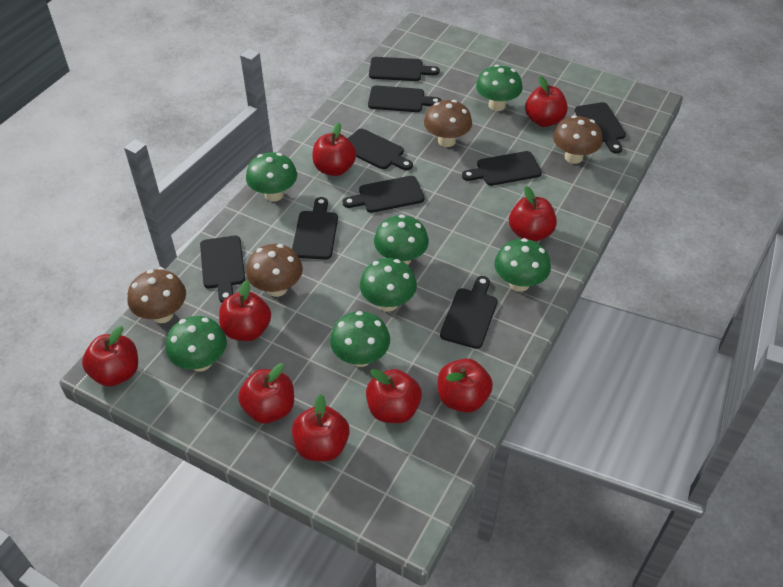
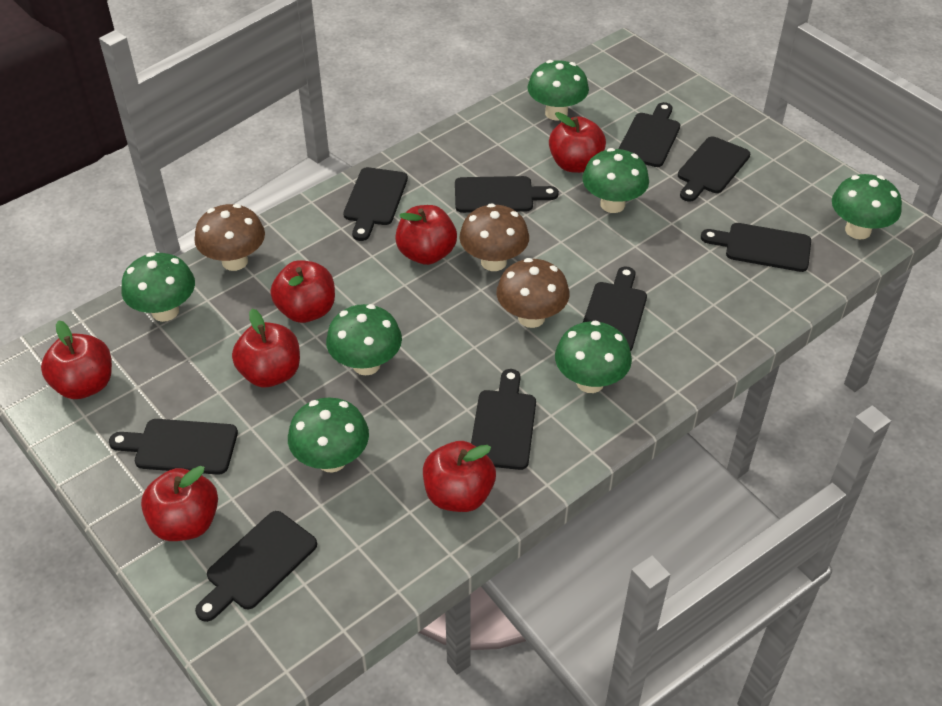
brown mushroom: 4 -> 3
red apple: 9 -> 7

